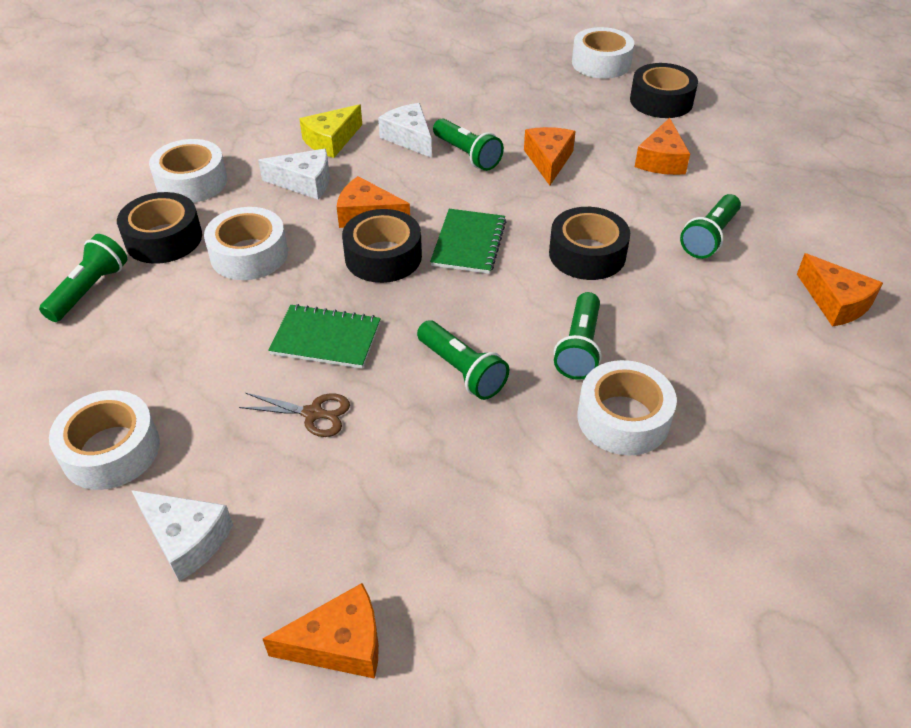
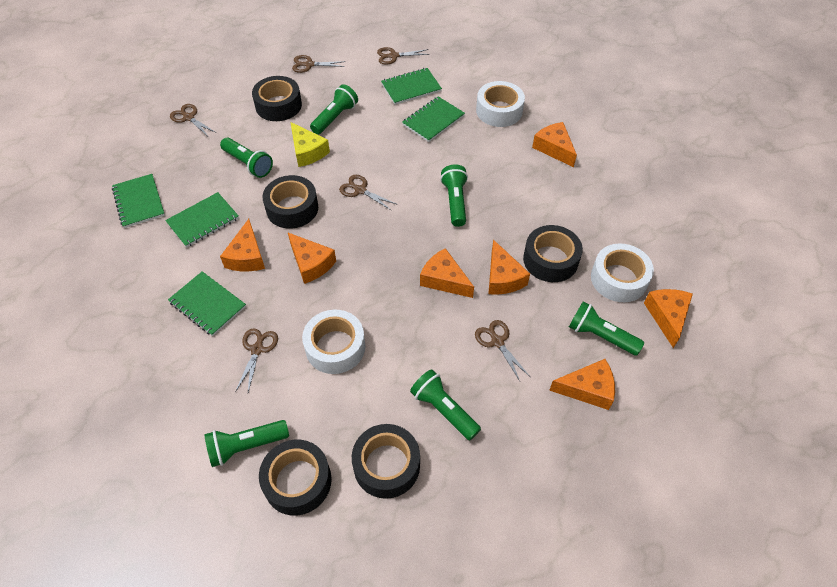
black tape: 4 -> 5
brown scissors: 1 -> 6
green flashlight: 5 -> 6
green notebook: 2 -> 5
orange cheese: 5 -> 7
white cheese: 3 -> 0
white tape: 5 -> 3

